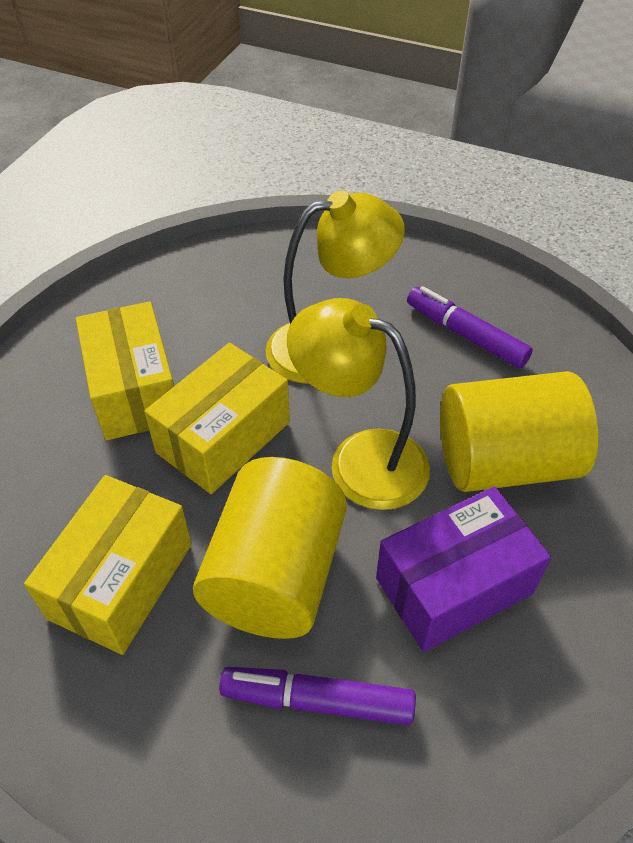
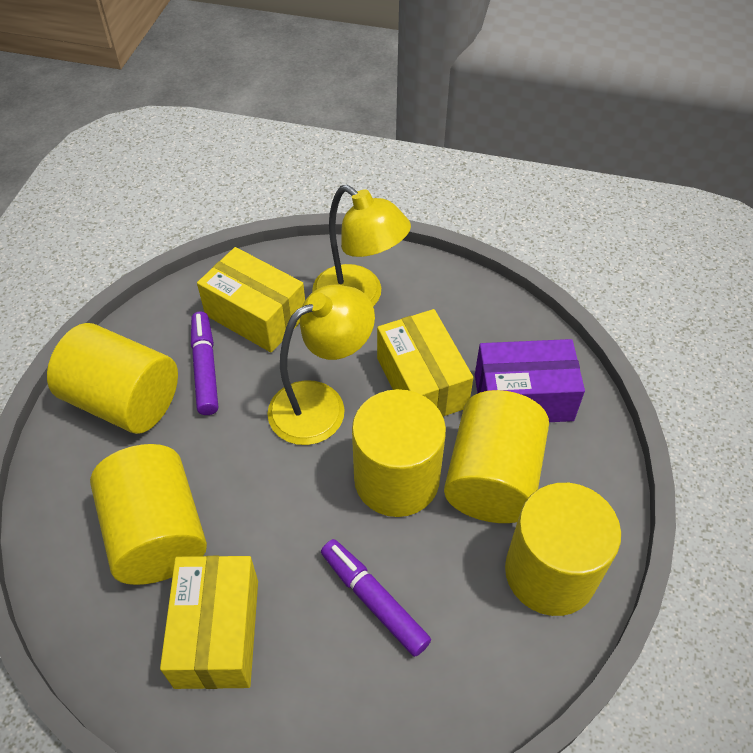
yellow cylinder: 2 -> 5

